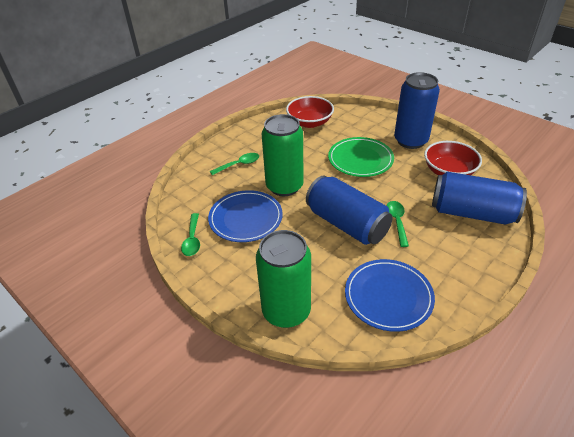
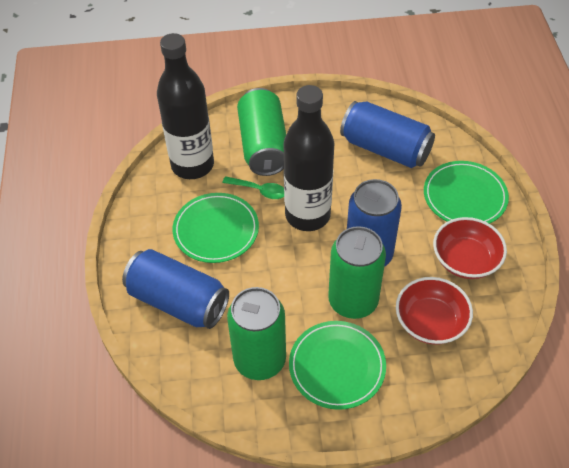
black bottle: 0 -> 2
blue plate: 2 -> 0
green can: 2 -> 3
green plate: 1 -> 3
green spoon: 3 -> 1

